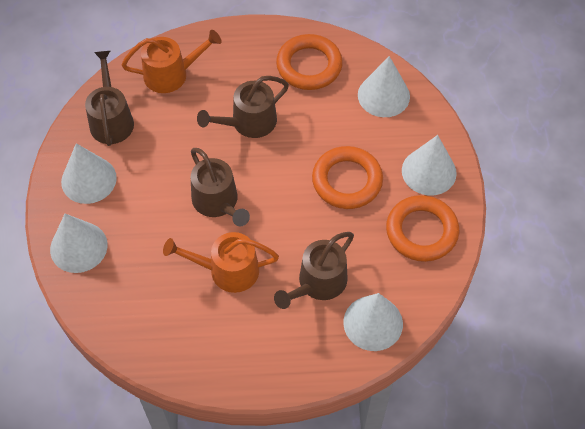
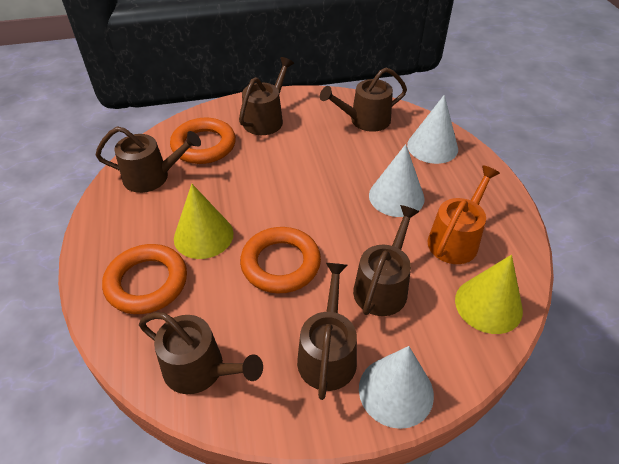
brown watering can: 4 -> 6
orange watering can: 2 -> 1
white cone: 5 -> 3
yellow cone: 0 -> 2

